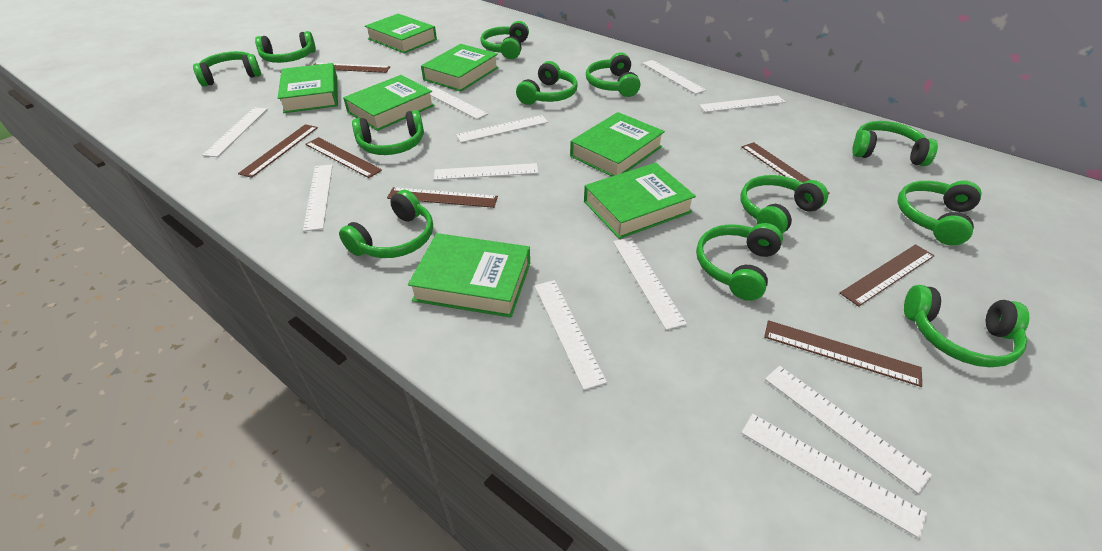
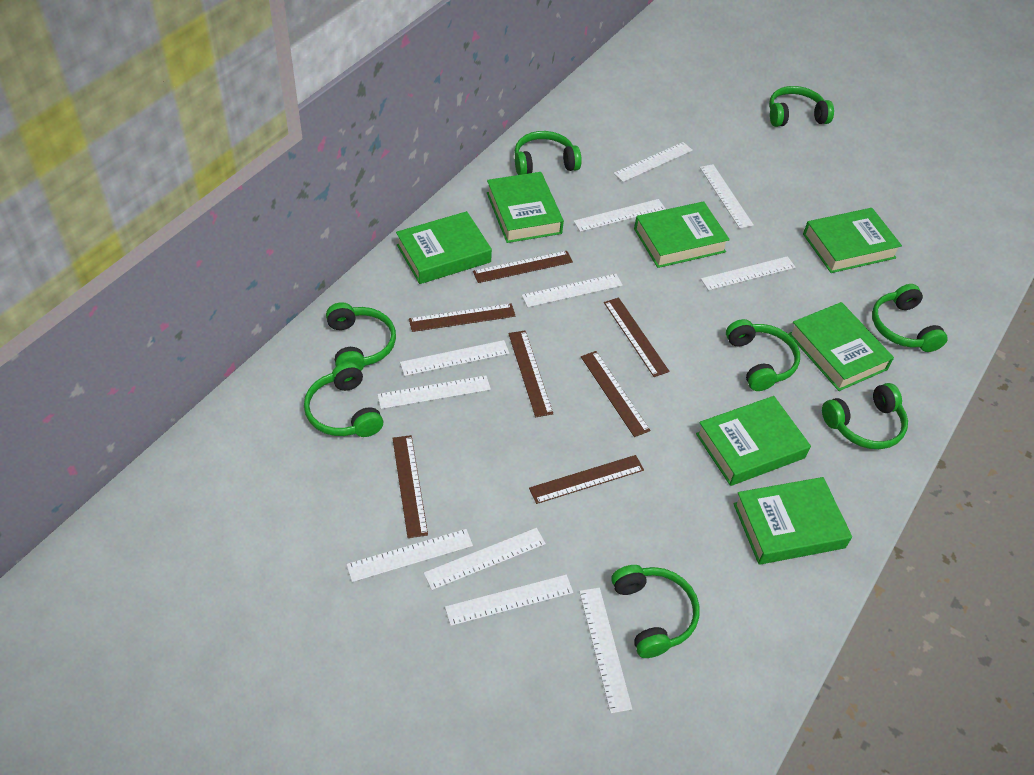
green headphones: 12 -> 8

